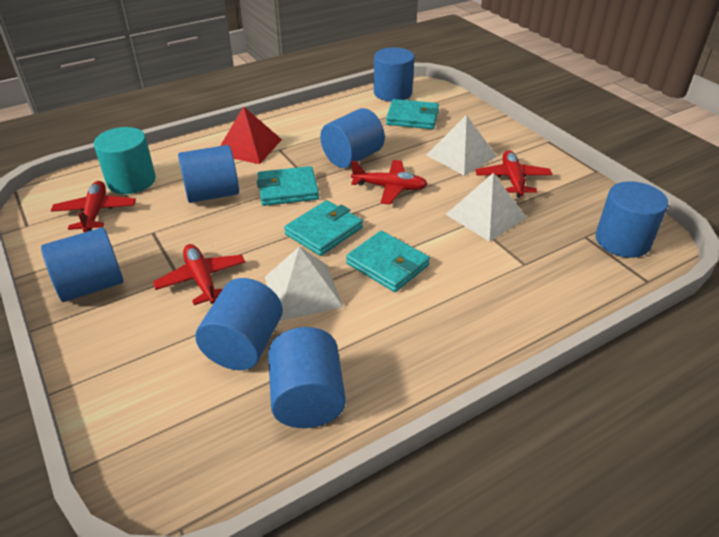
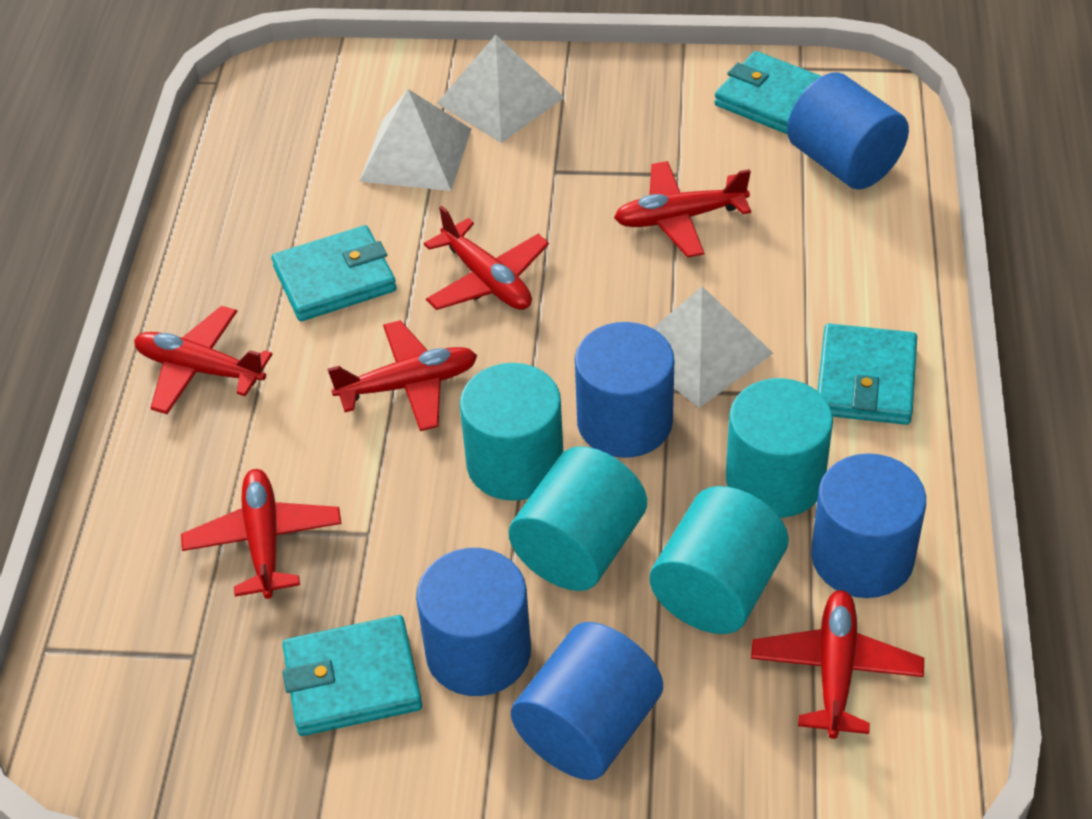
blue cylinder: 7 -> 5
red plane: 4 -> 6
red pyramid: 1 -> 0
turquoise cylinder: 1 -> 4

